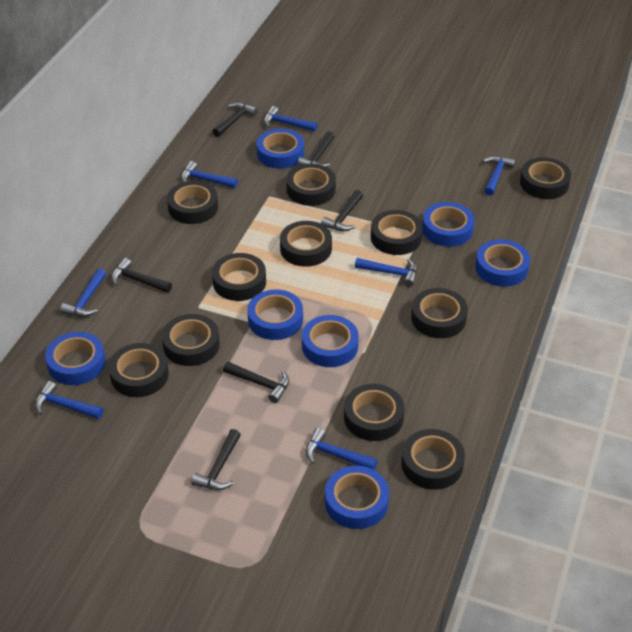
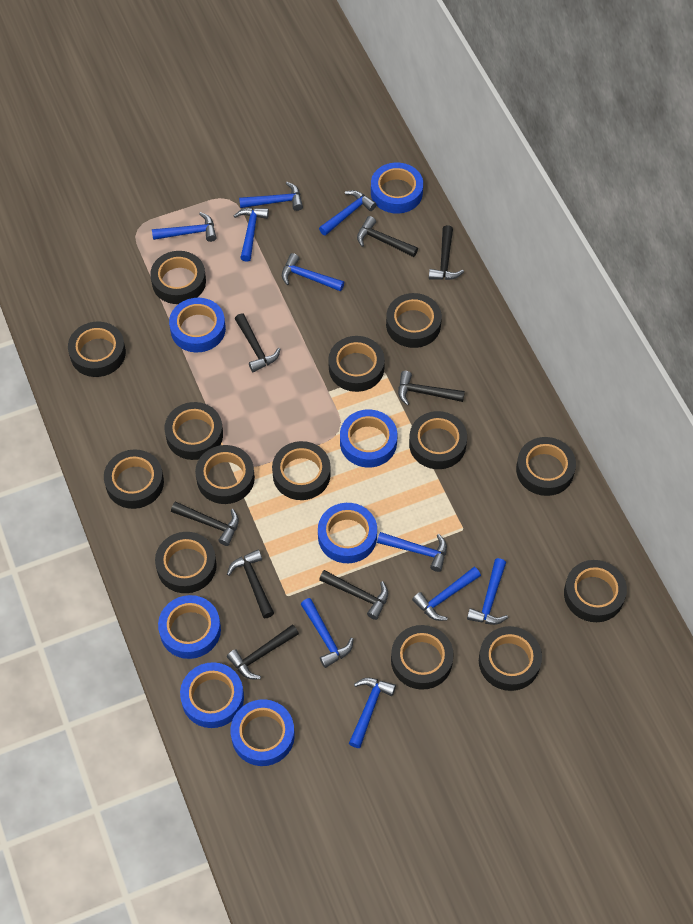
black hammer: 6 -> 8
black tape: 11 -> 14
blue hammer: 7 -> 10

